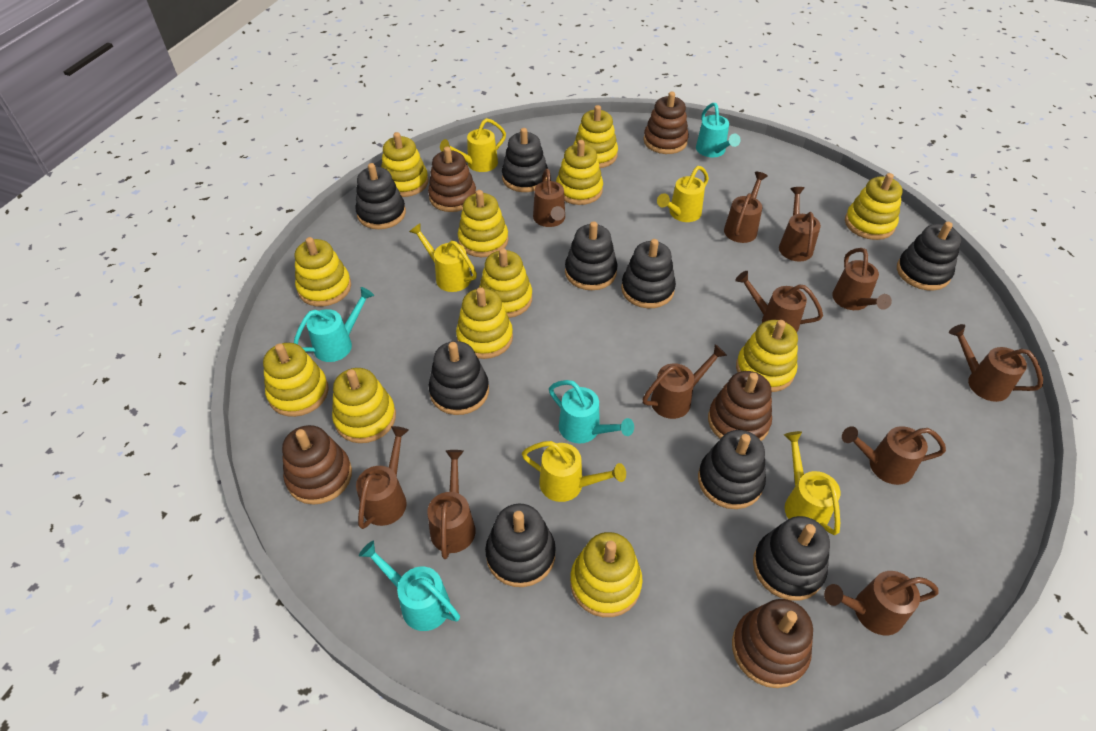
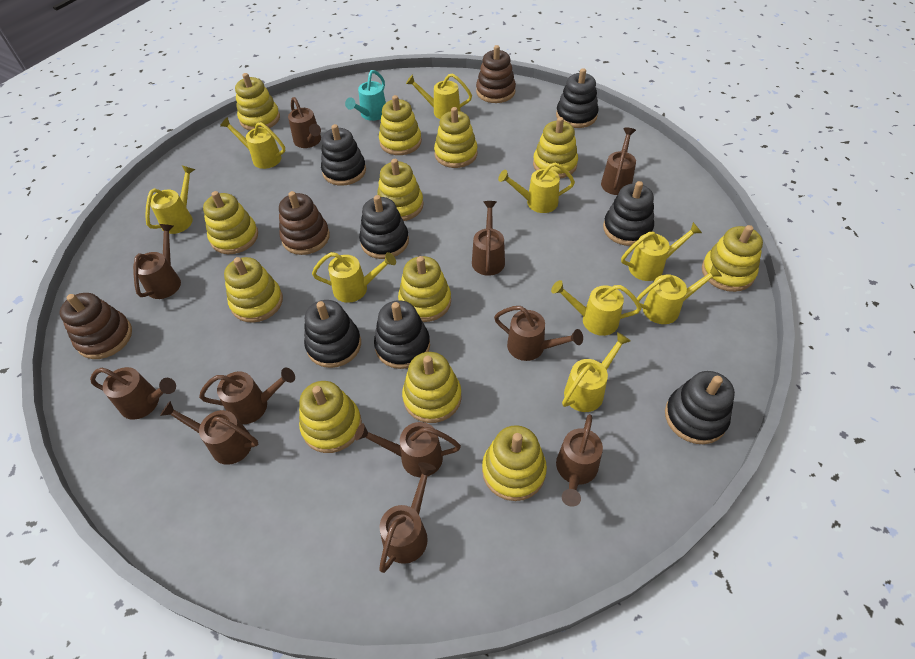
black stacking toy: 9 -> 7
brown stacking toy: 5 -> 3
turquoise watering can: 4 -> 1
yellow watering can: 5 -> 9

